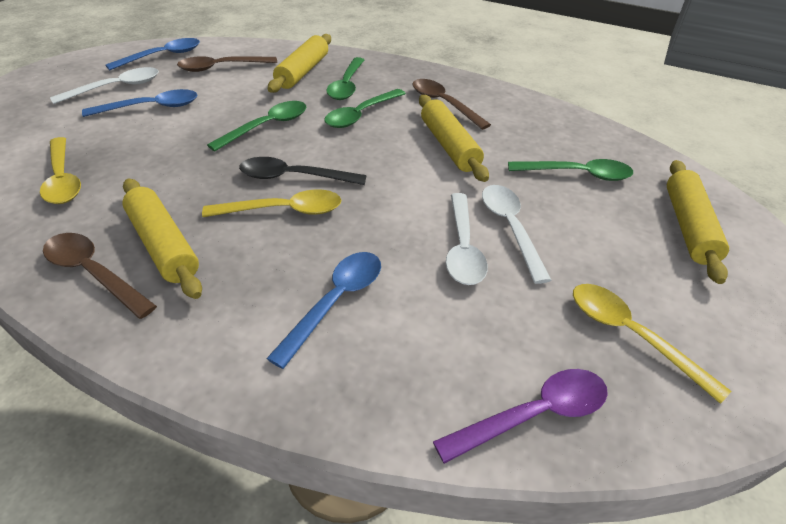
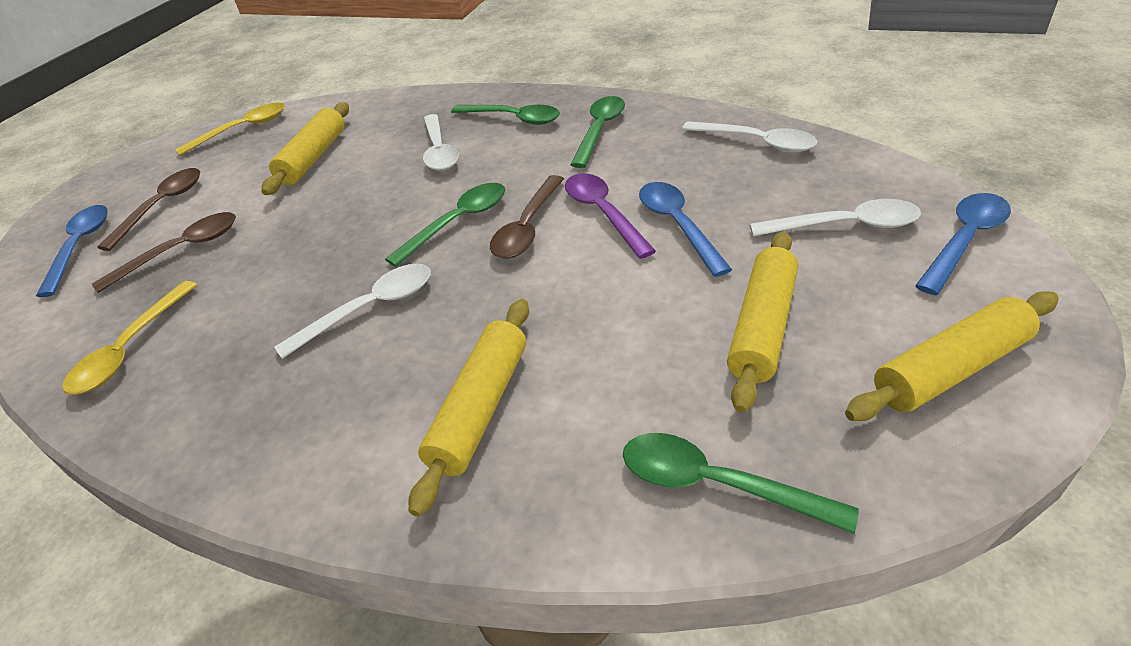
black spoon: 1 -> 0
white spoon: 3 -> 4
yellow spoon: 3 -> 2

